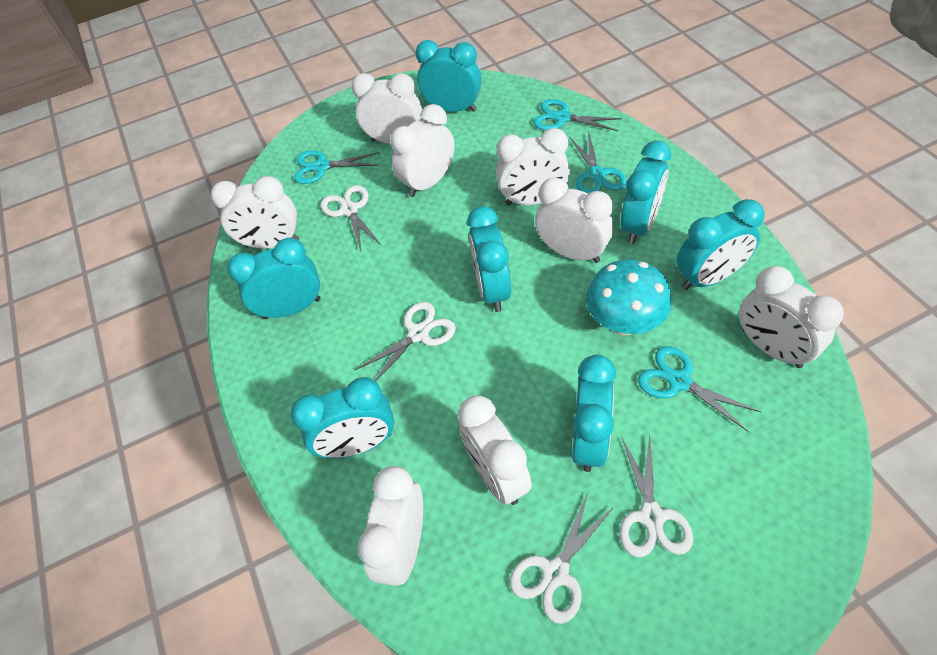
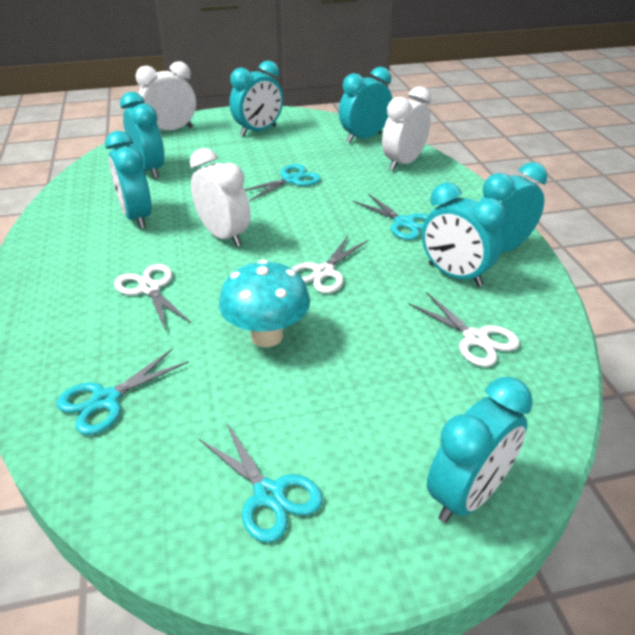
white clock: 8 -> 3
white scissors: 4 -> 3

